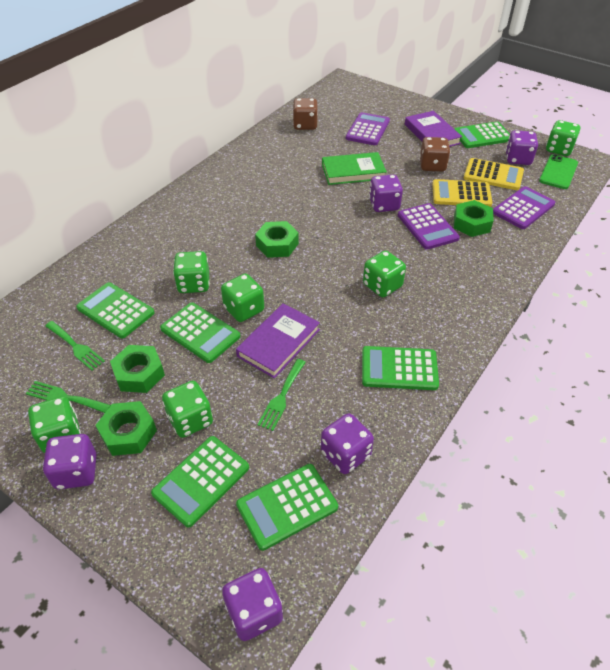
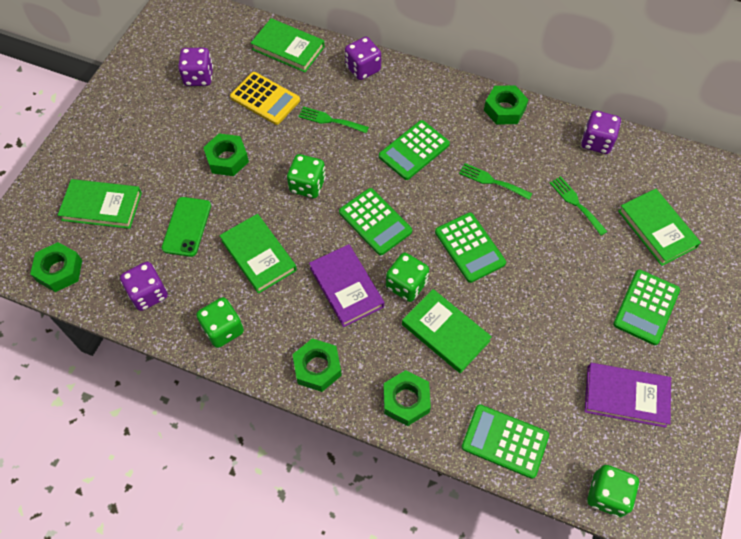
brown dice: 2 -> 0
green book: 1 -> 5
green calculator: 6 -> 5
green dice: 6 -> 4
green nut: 4 -> 5
purple calculator: 3 -> 0
purple dice: 5 -> 4
yellow calculator: 2 -> 1

